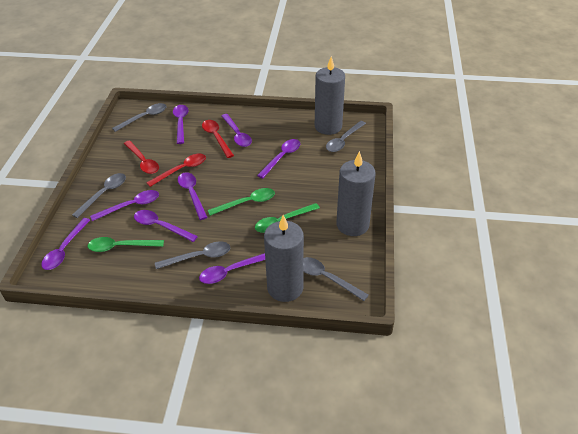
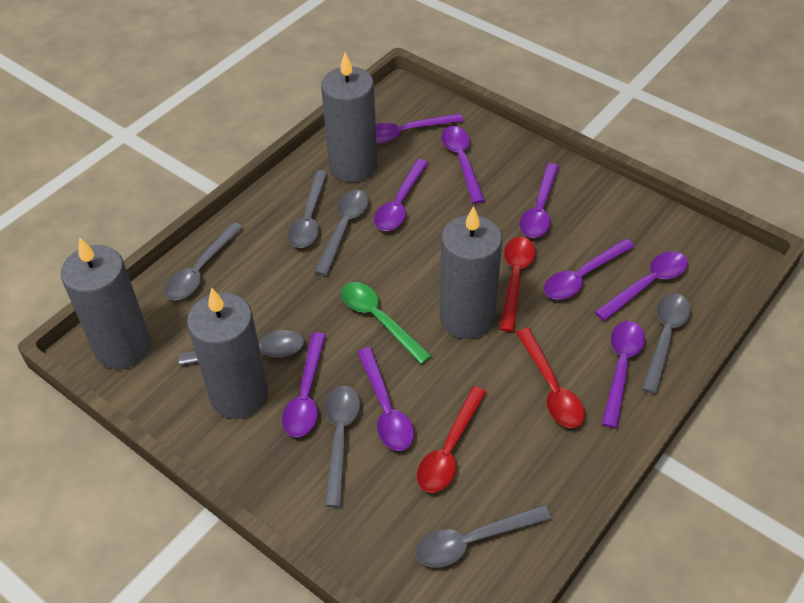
green spoon: 3 -> 1
grey candle: 3 -> 4
grey spoon: 5 -> 7
purple spoon: 8 -> 9

